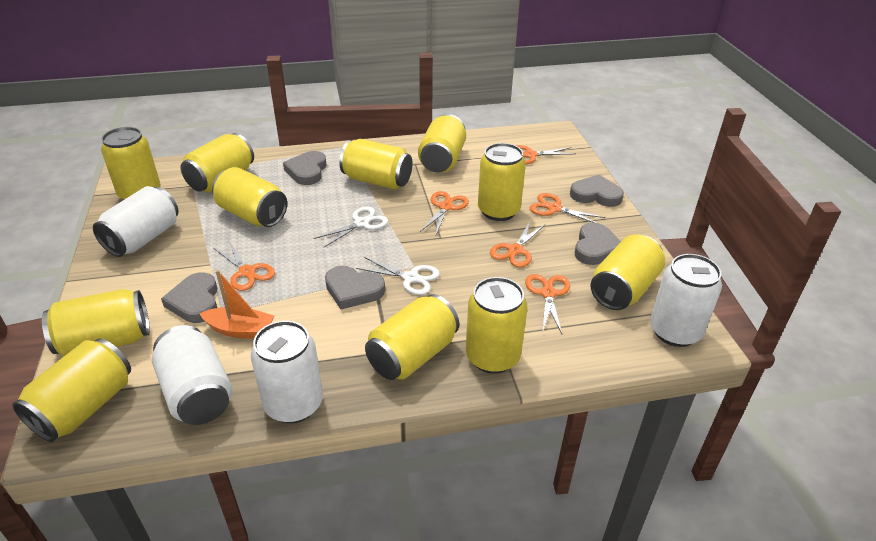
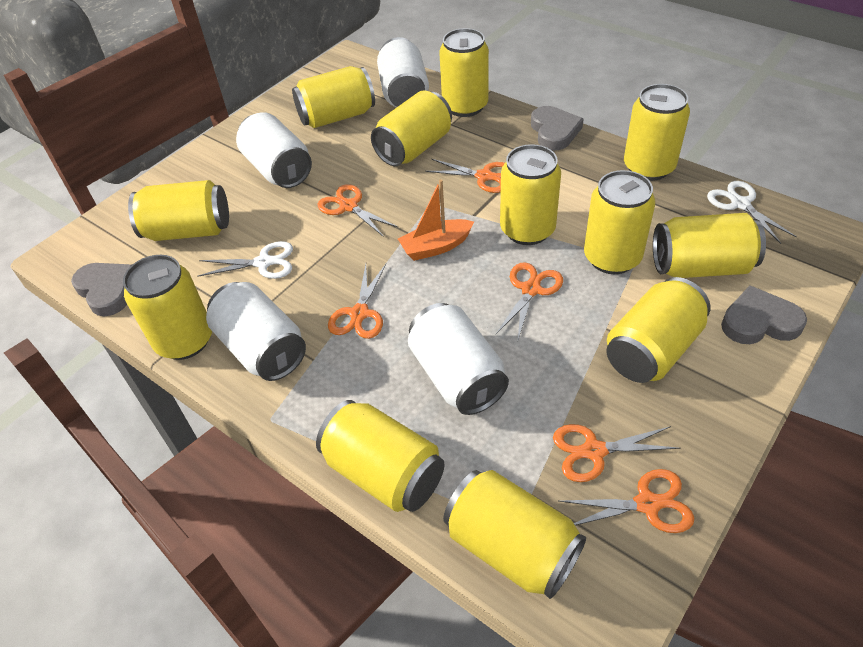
grey heart: 5 -> 3
yellow can: 11 -> 12

